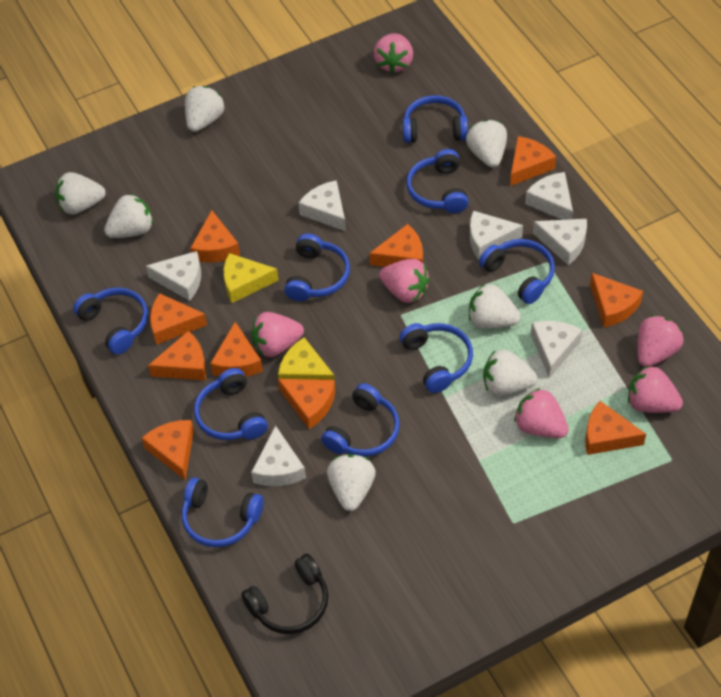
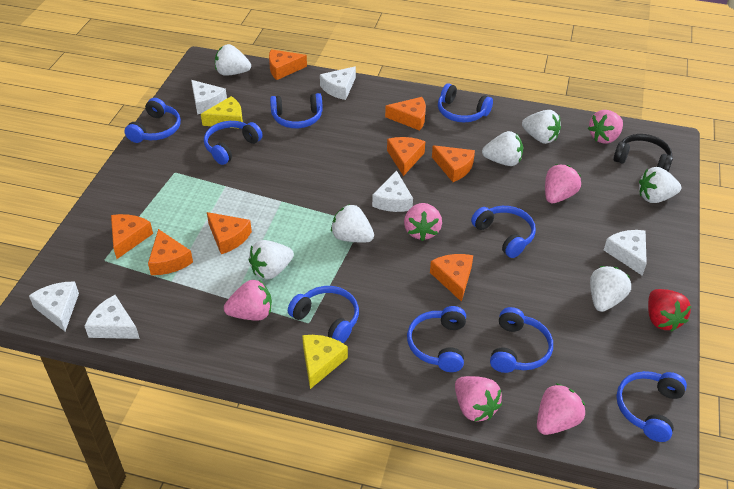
orange cheese: 10 -> 8
red strawberry: 0 -> 1
white cheese: 7 -> 6

